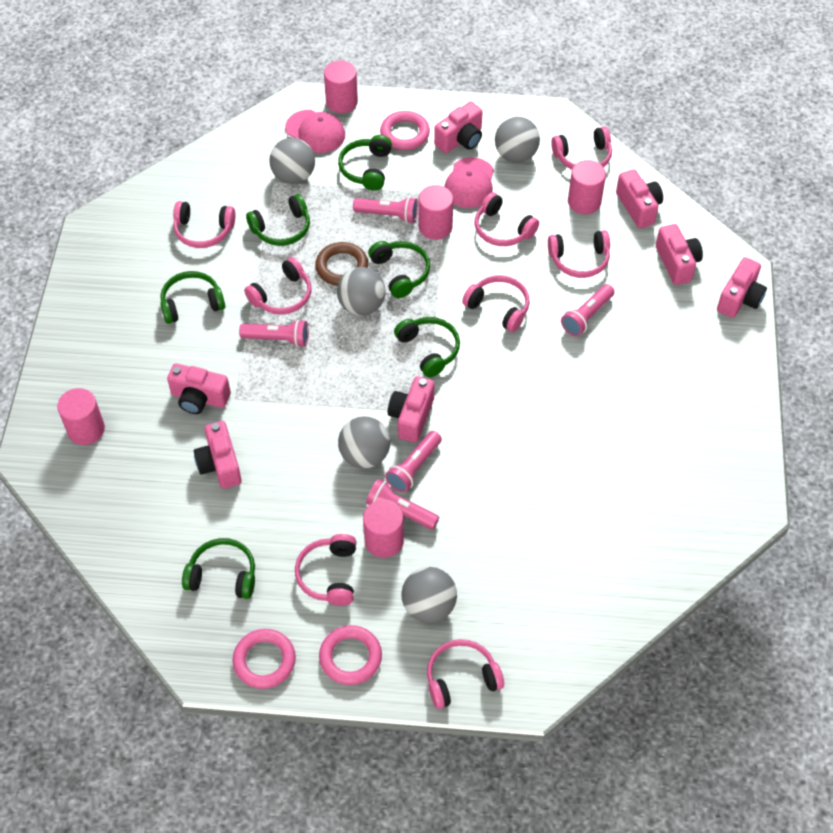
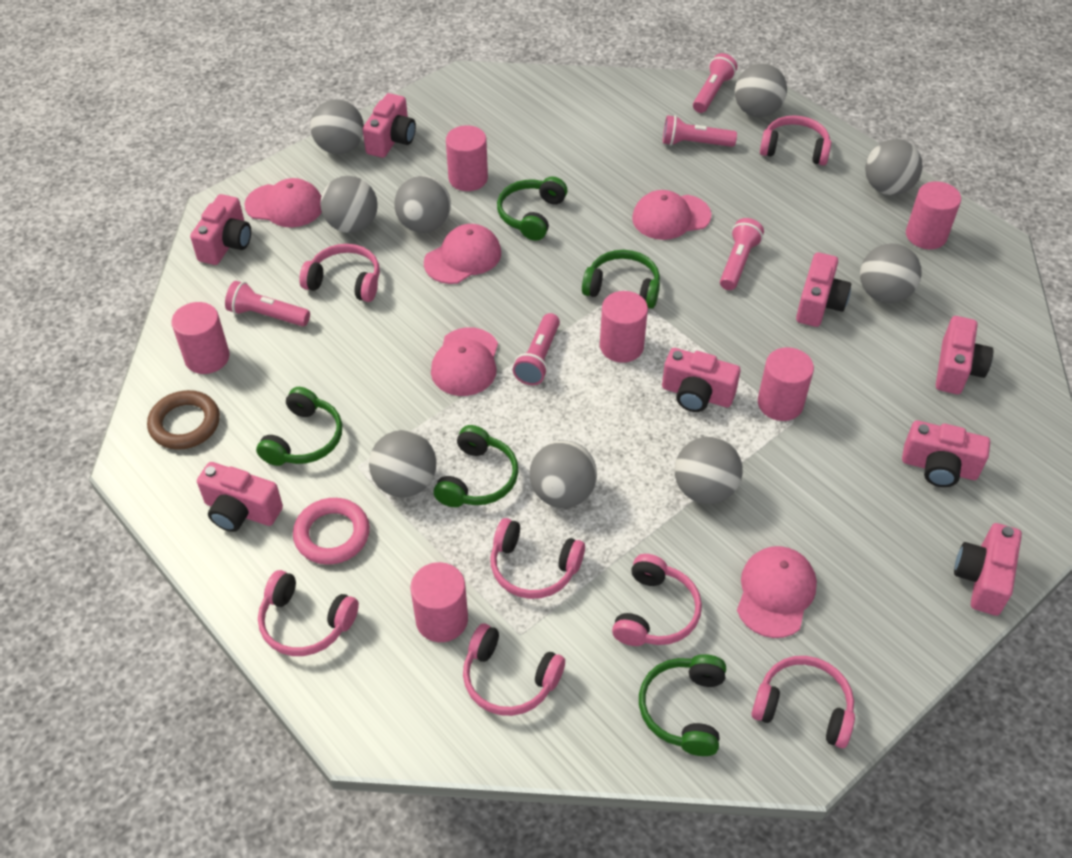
green headphones: 6 -> 5
grey ball: 5 -> 9
pink camera: 7 -> 8
pink cap: 2 -> 5
pink cylinder: 5 -> 6
pink headphones: 8 -> 7
pink ring: 3 -> 1

